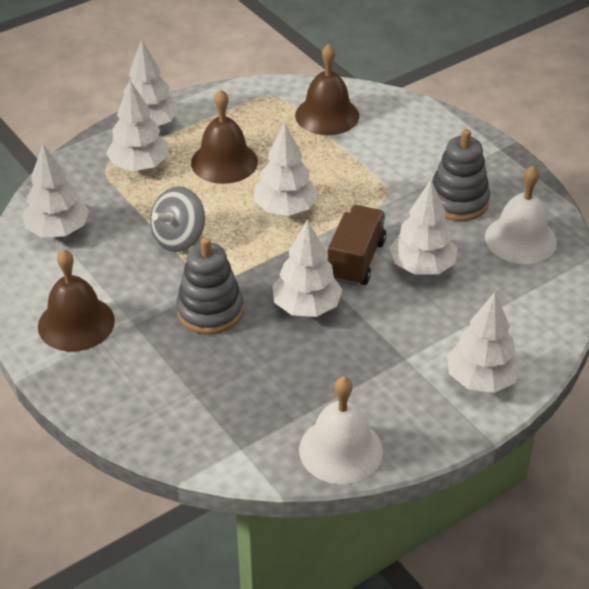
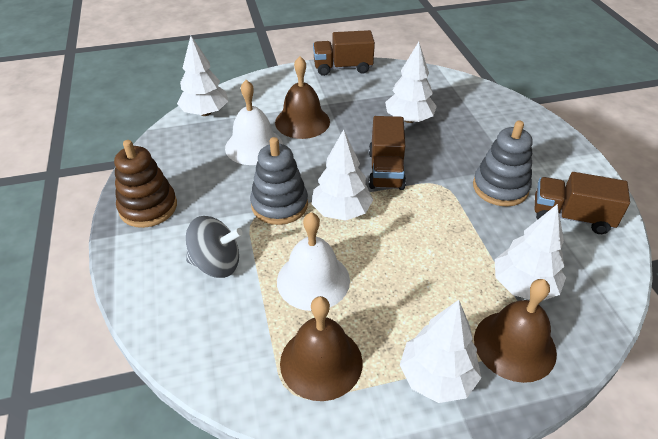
brown stacking toy: 0 -> 1
brown truck: 1 -> 3
white tree: 7 -> 5

